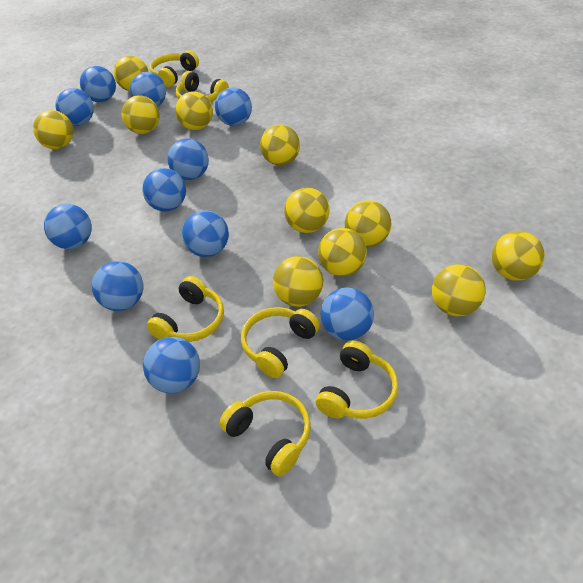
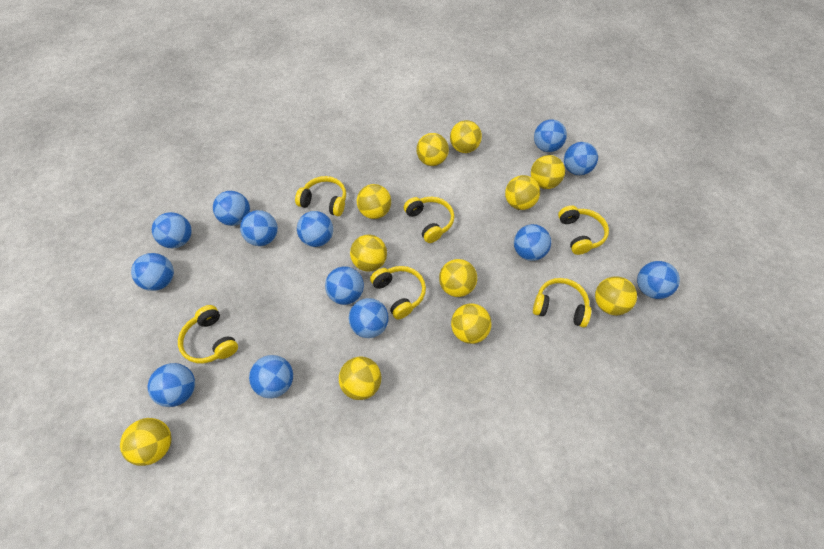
blue ball: 11 -> 13

